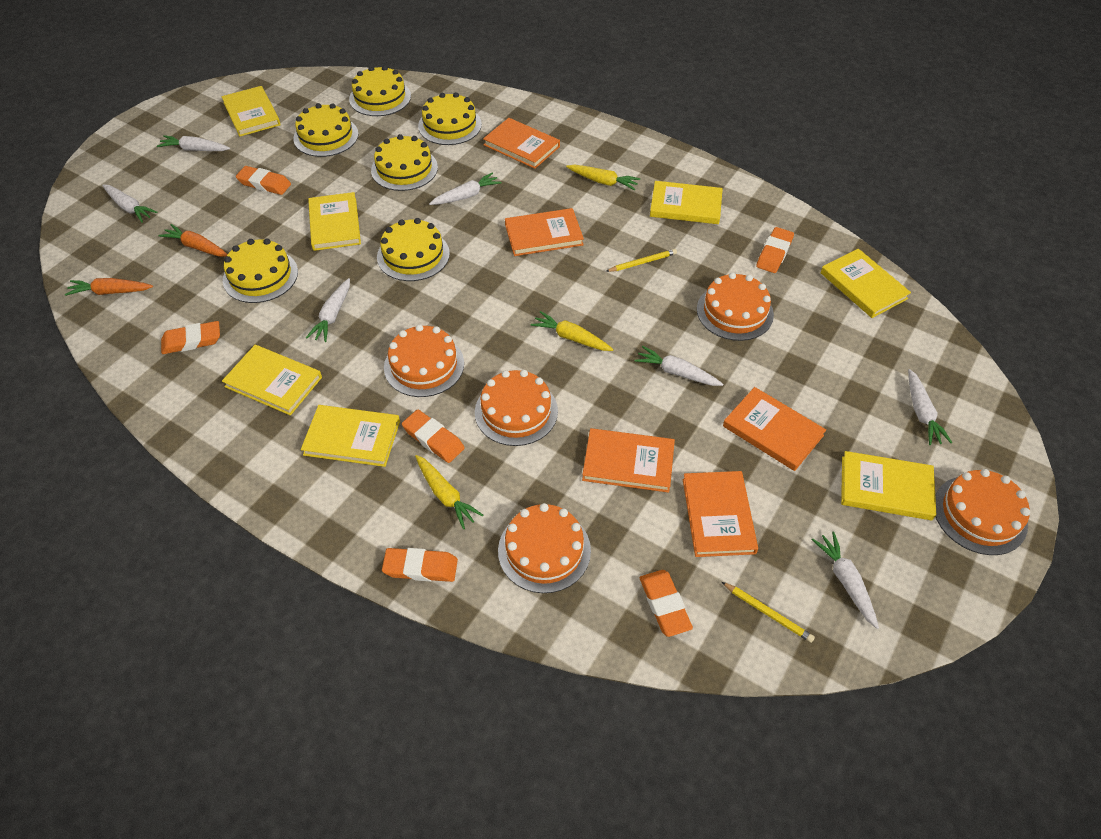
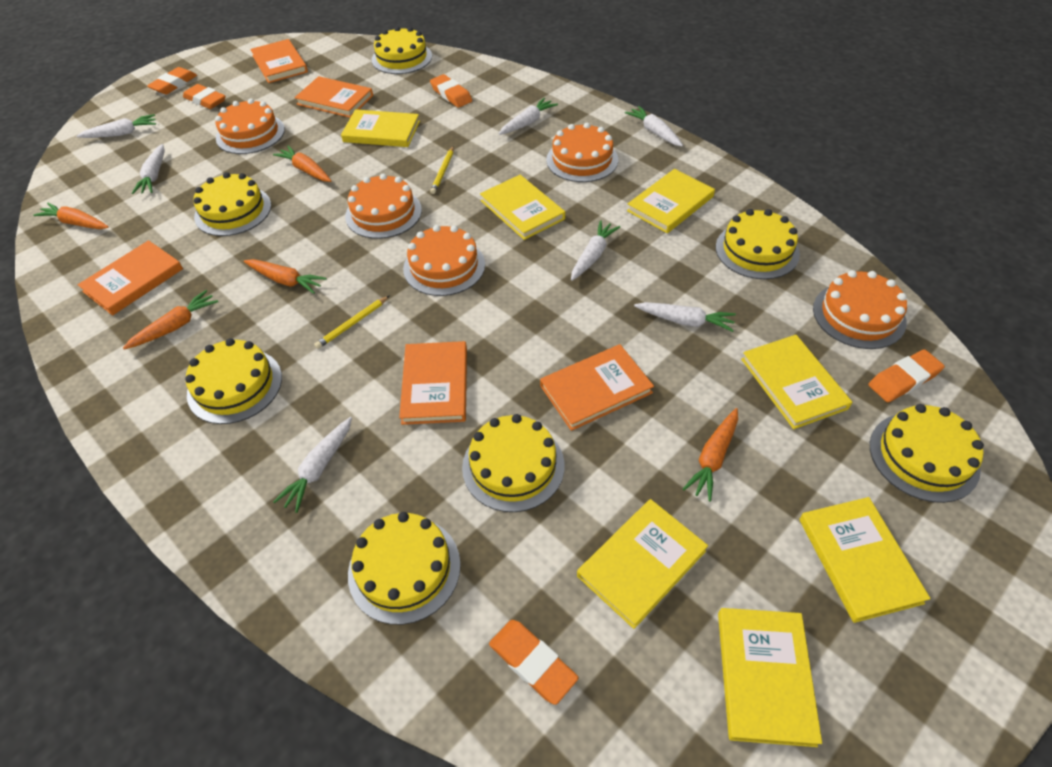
orange carrot: 2 -> 5
orange eraser: 6 -> 5
yellow cake: 6 -> 7
yellow carrot: 3 -> 0

